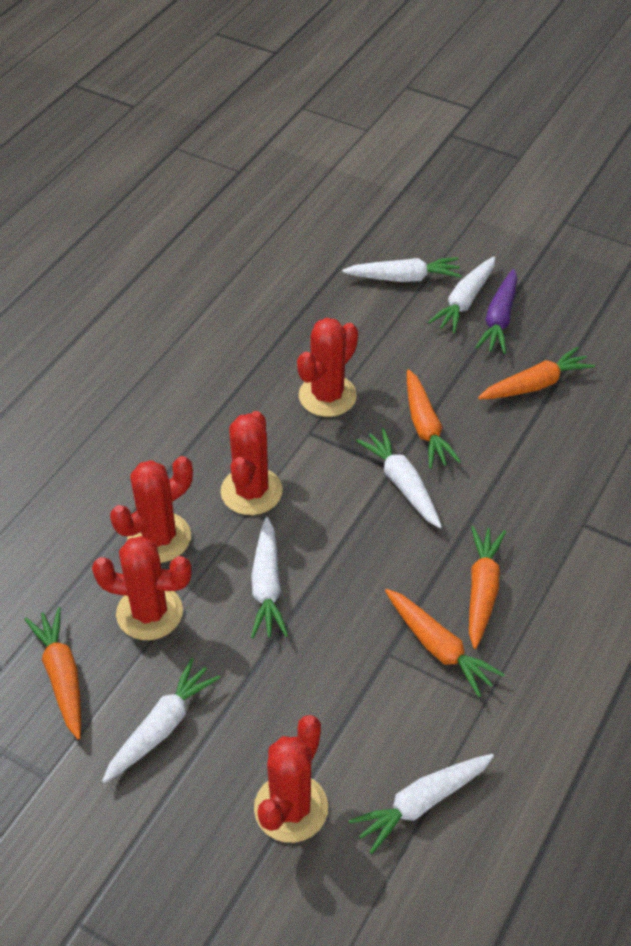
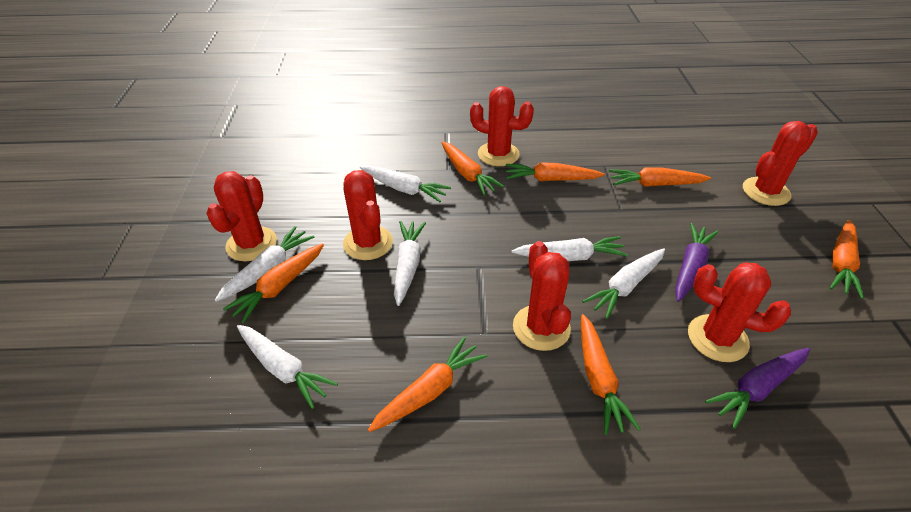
orange carrot: 5 -> 7
purple carrot: 1 -> 2
red cactus: 5 -> 6

